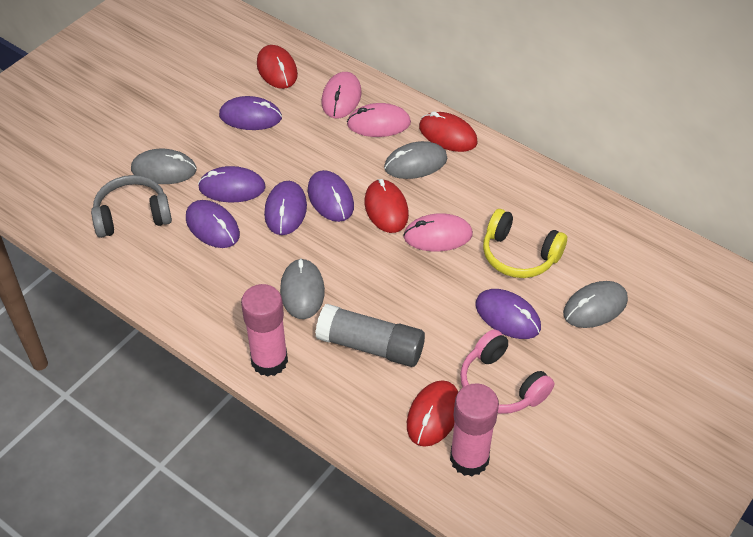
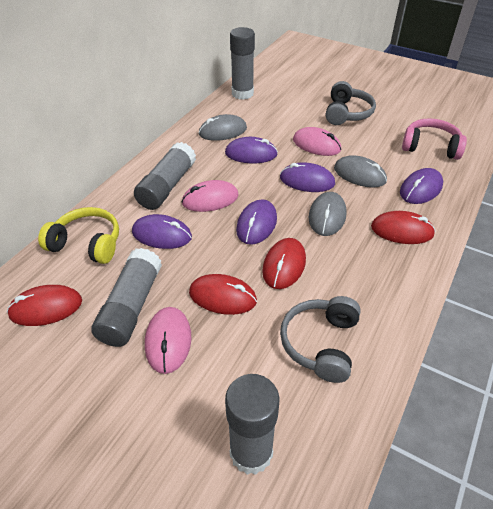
grey glue stick: 1 -> 4
grey headphones: 1 -> 2
grey mouse: 4 -> 3
pink glue stick: 2 -> 0
purple mouse: 6 -> 5

